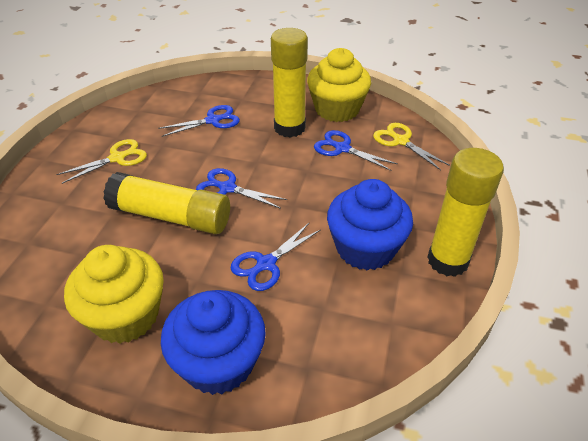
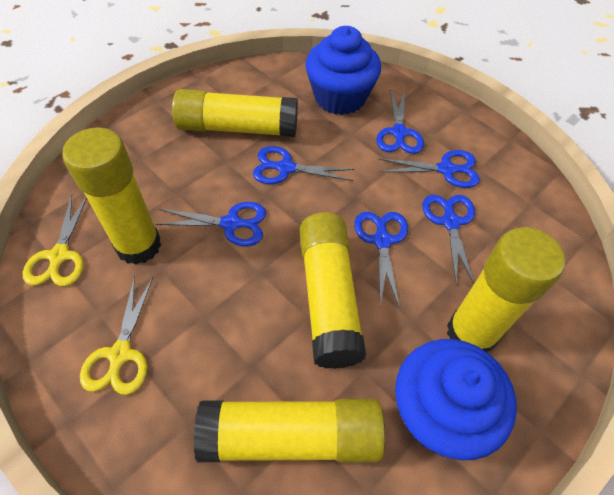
blue scissors: 4 -> 6
yellow cupcake: 2 -> 0
yellow glue stick: 3 -> 5

